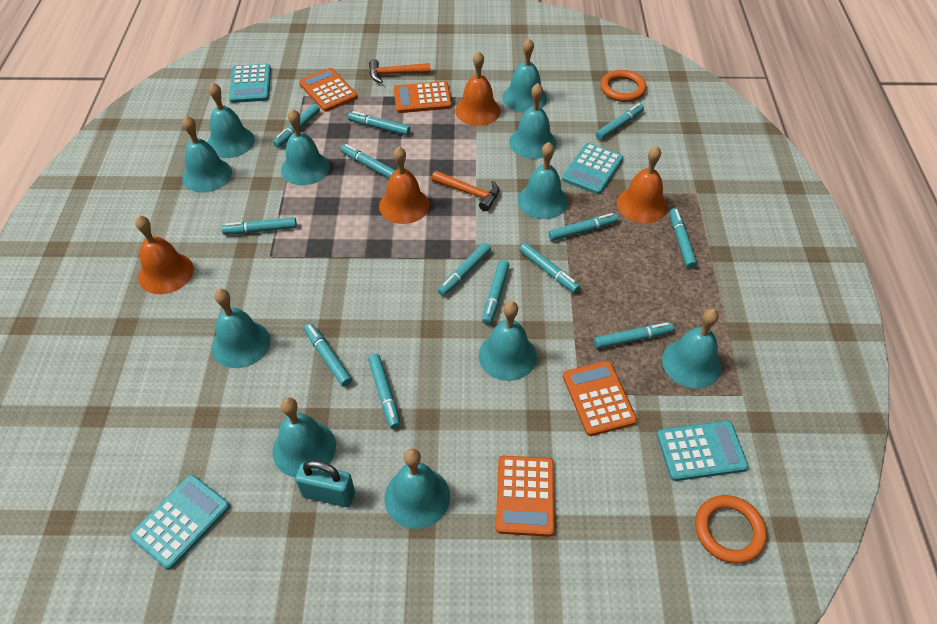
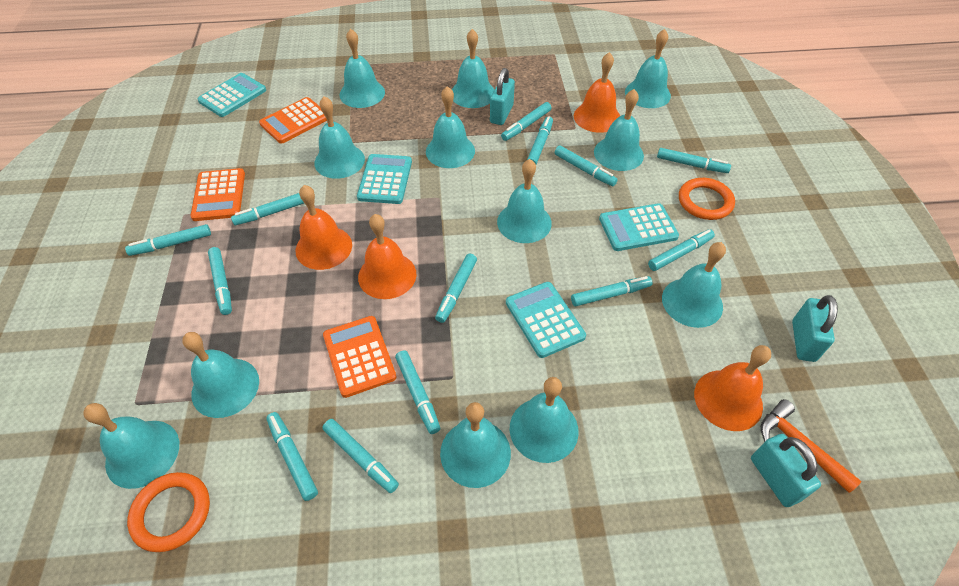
orange calculator: 4 -> 3
orange hammer: 2 -> 1
turquoise bell: 11 -> 12
turquoise padlock: 1 -> 3

